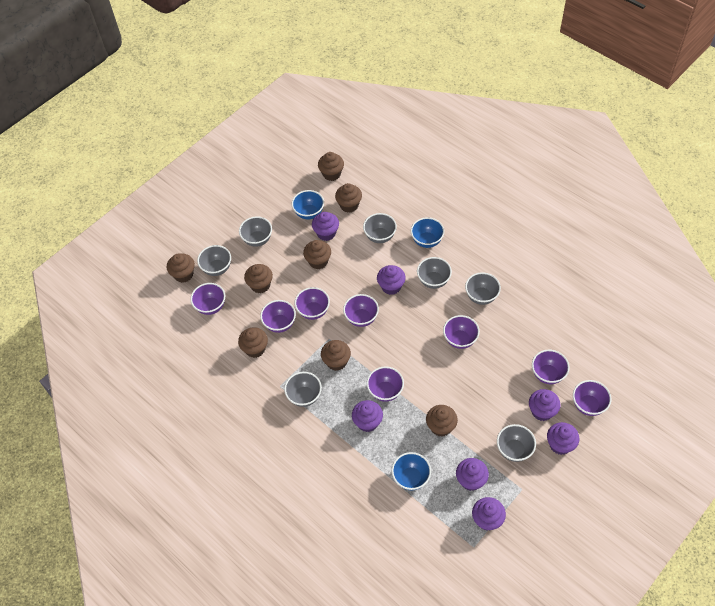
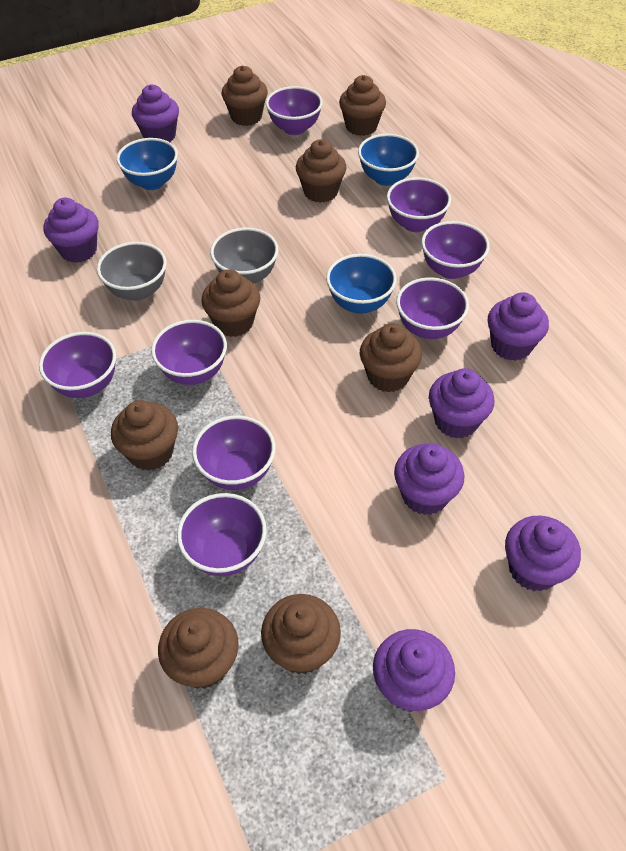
grey bowl: 7 -> 2

